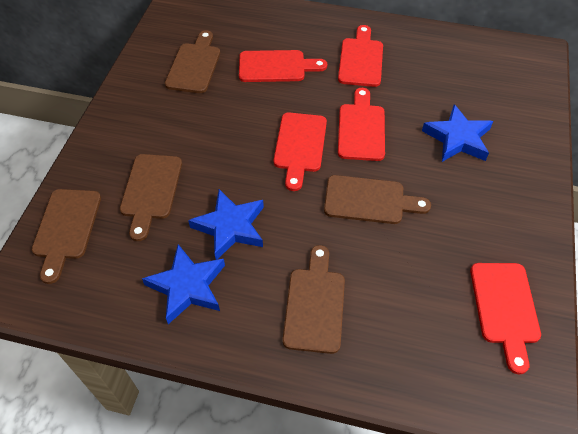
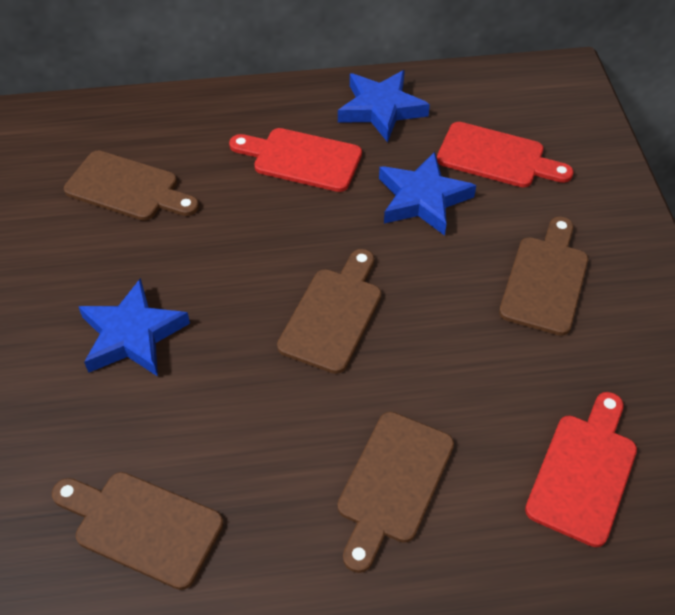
red cutting board: 5 -> 3

